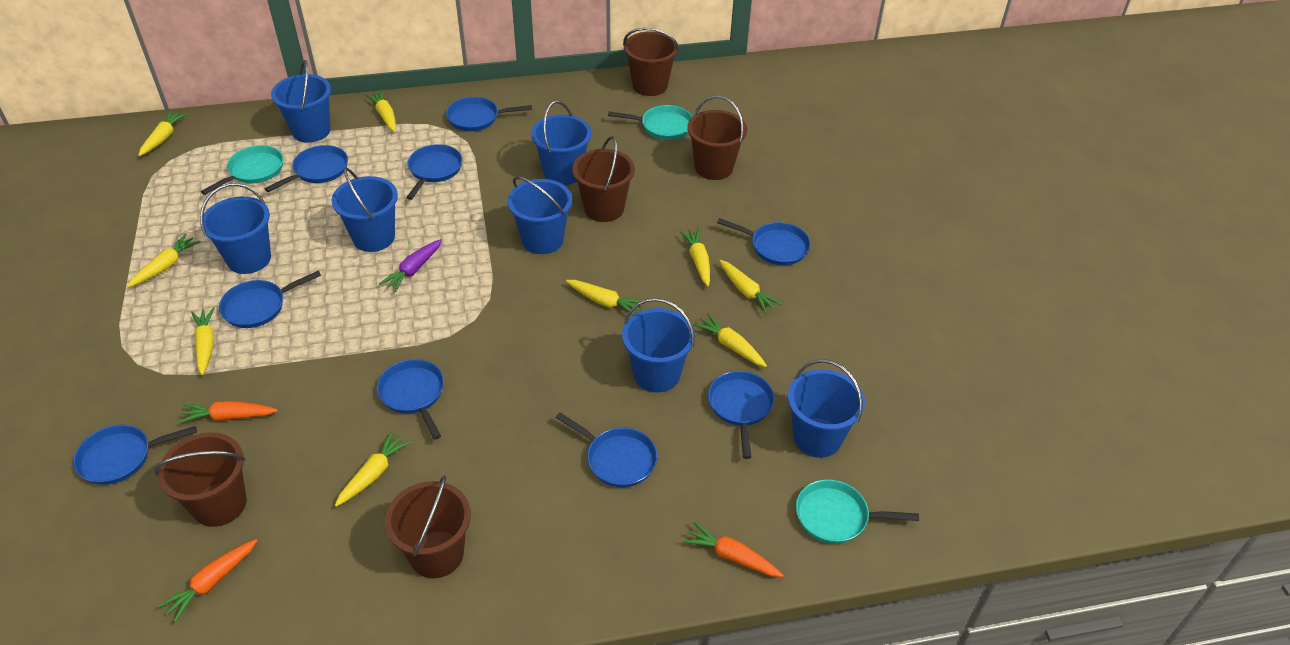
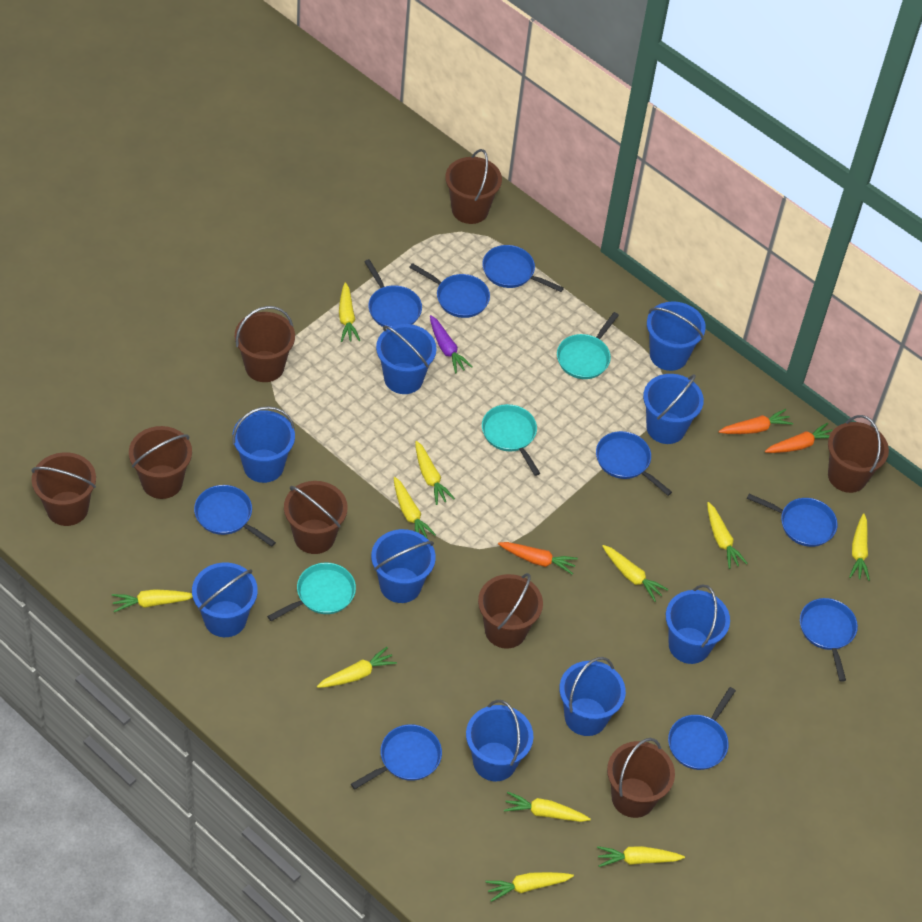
blue bucket: 7 -> 9
brown bucket: 5 -> 8
yellow carrot: 9 -> 11

